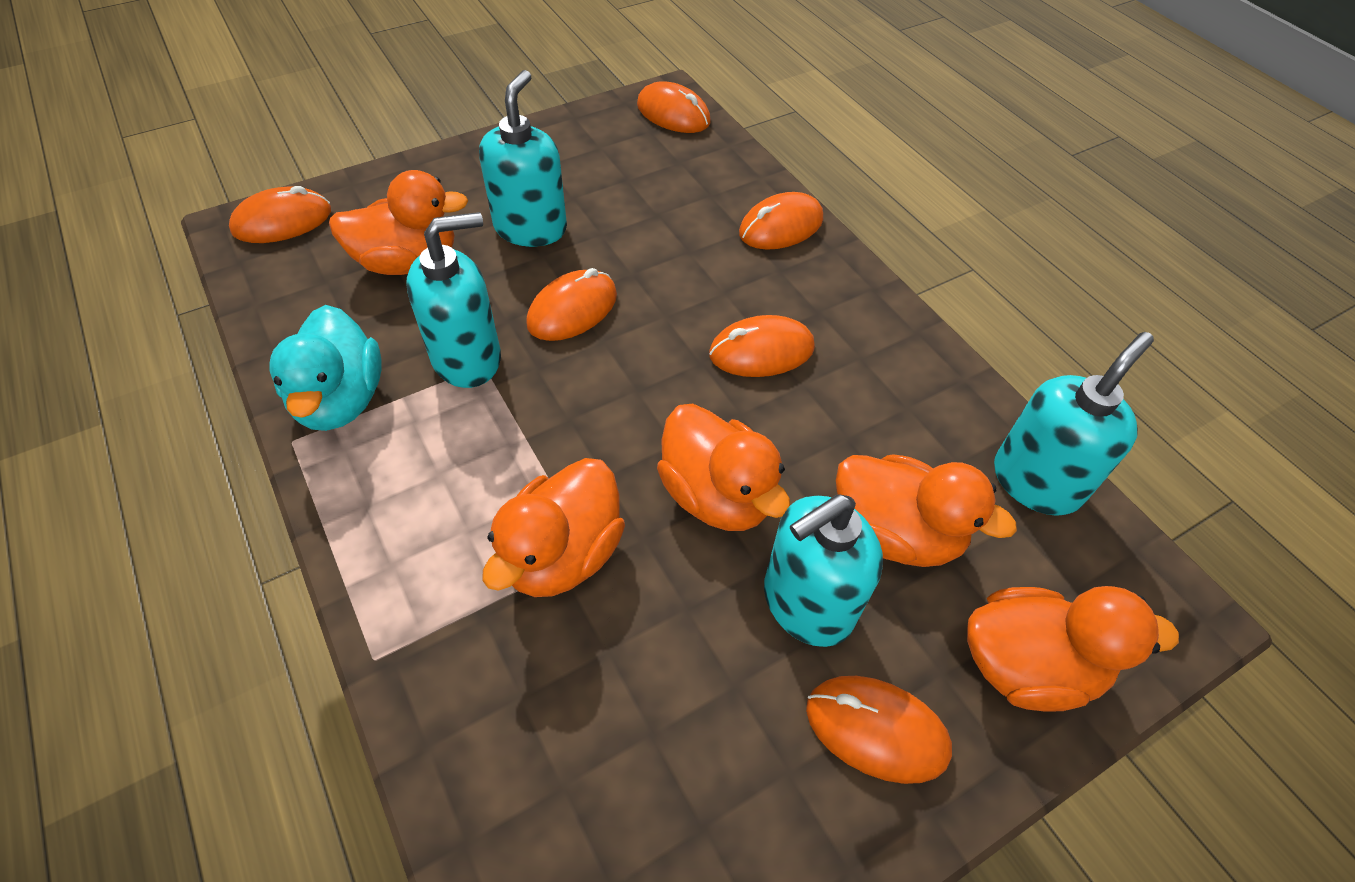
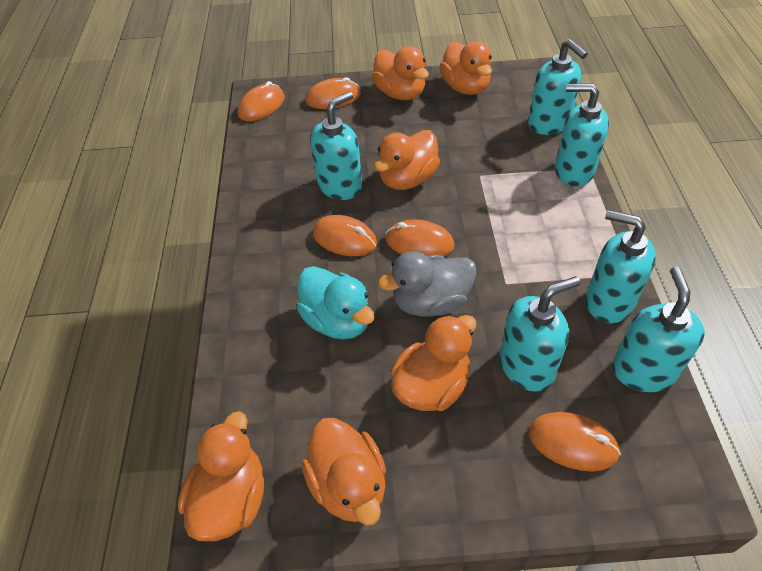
grey duck: 0 -> 1
orange duck: 5 -> 6
orange mouse: 6 -> 5
turquoise soap dispenser: 4 -> 6

